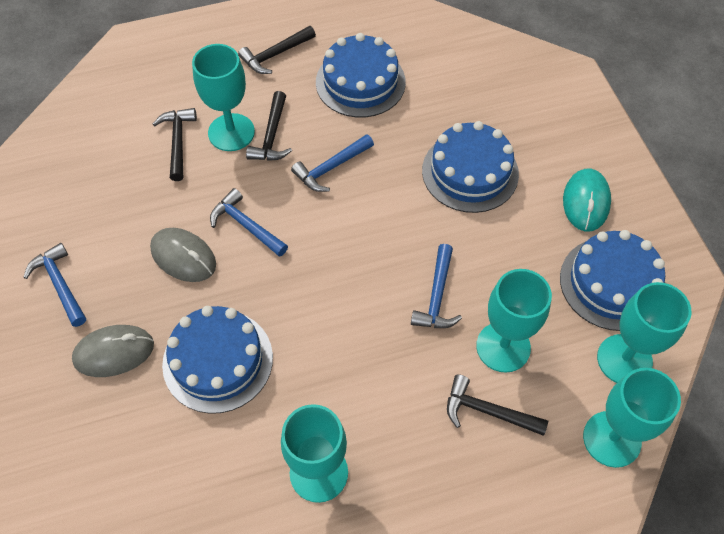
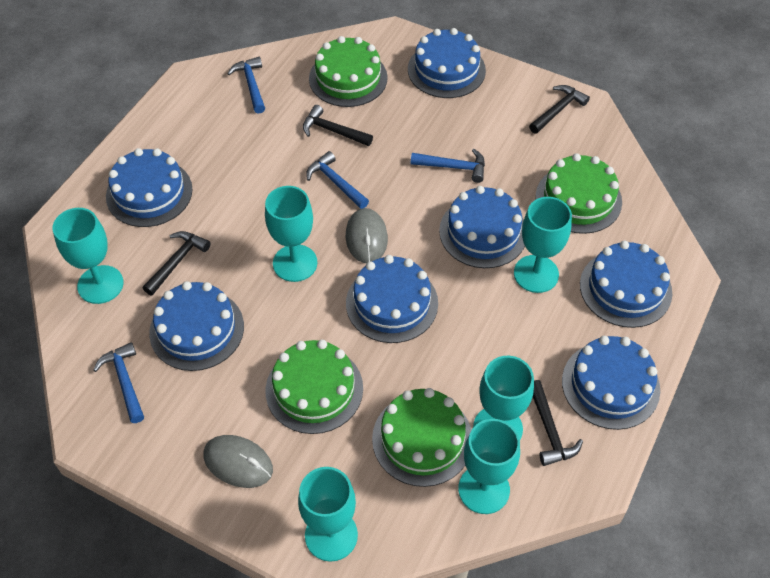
blue cake: 4 -> 7
green cake: 0 -> 4
turquoise goblet: 5 -> 6
turquoise mouse: 1 -> 0

